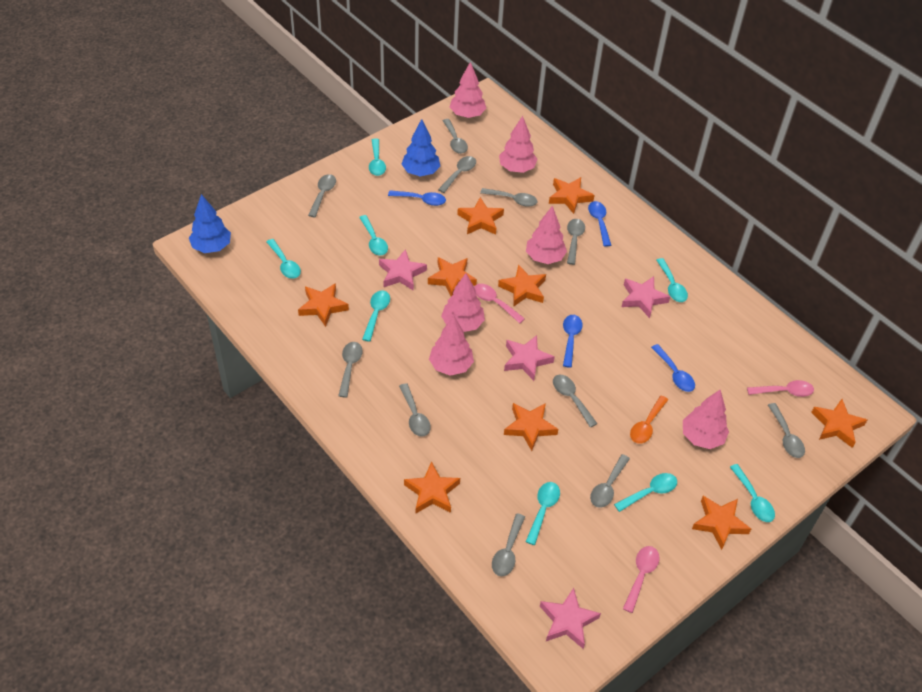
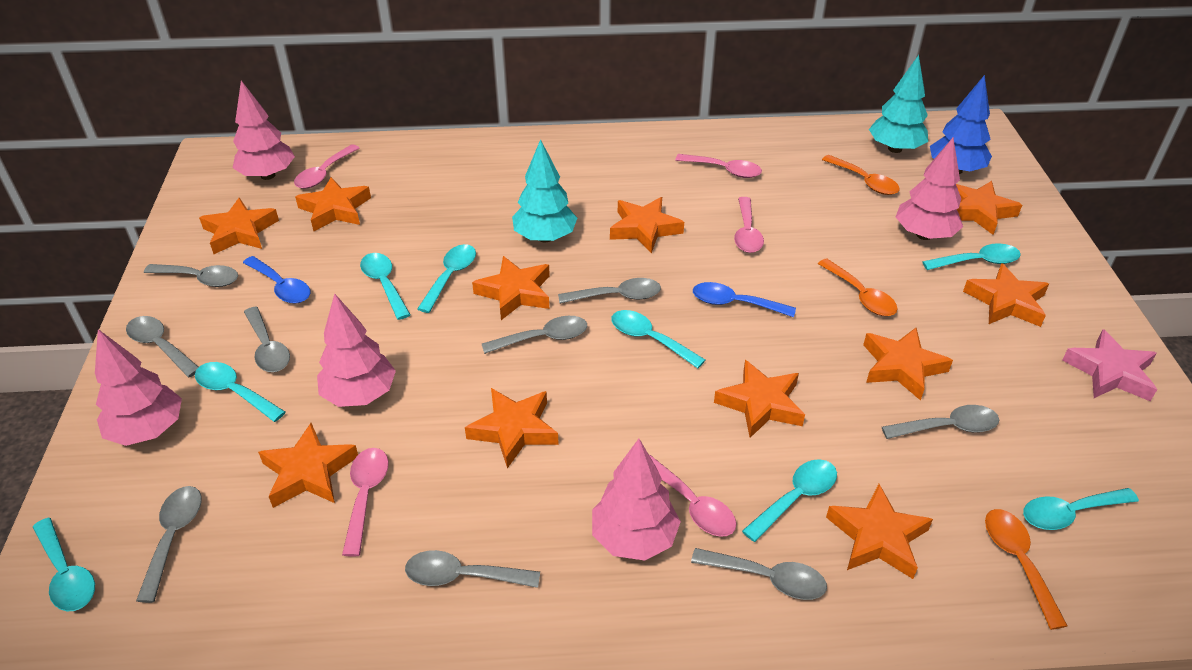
blue spoon: 4 -> 2
blue tree: 2 -> 1
grey spoon: 11 -> 9
orange spoon: 1 -> 3
orange star: 9 -> 11
pink spoon: 3 -> 5
pink star: 4 -> 1
pink tree: 6 -> 5
turquoise tree: 0 -> 2

